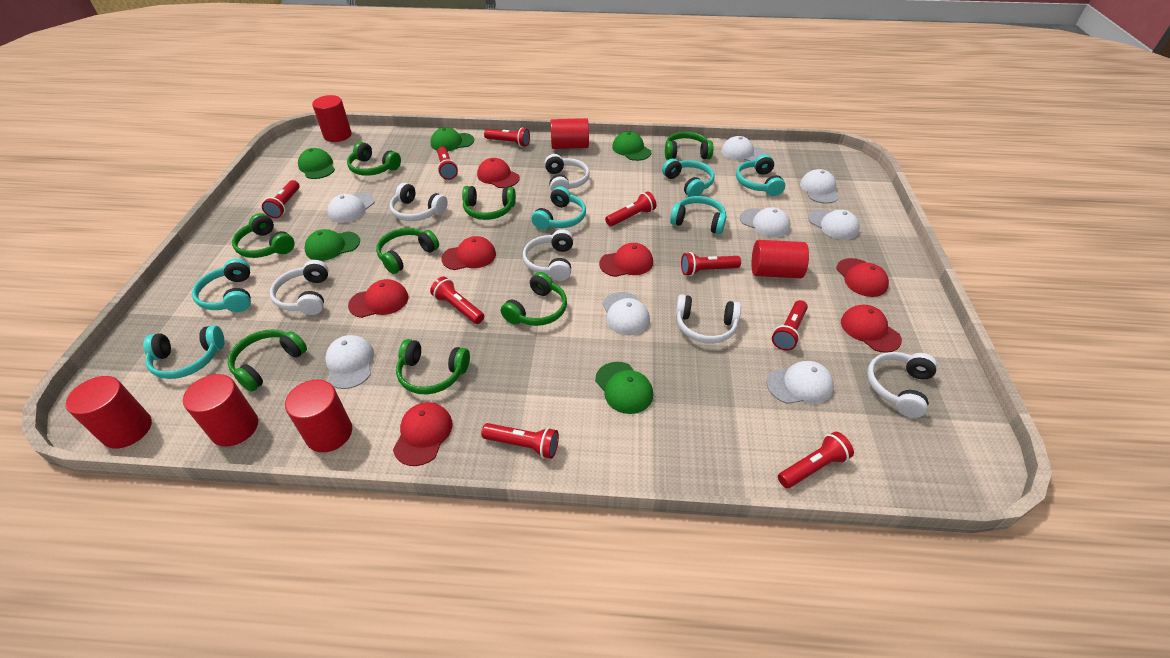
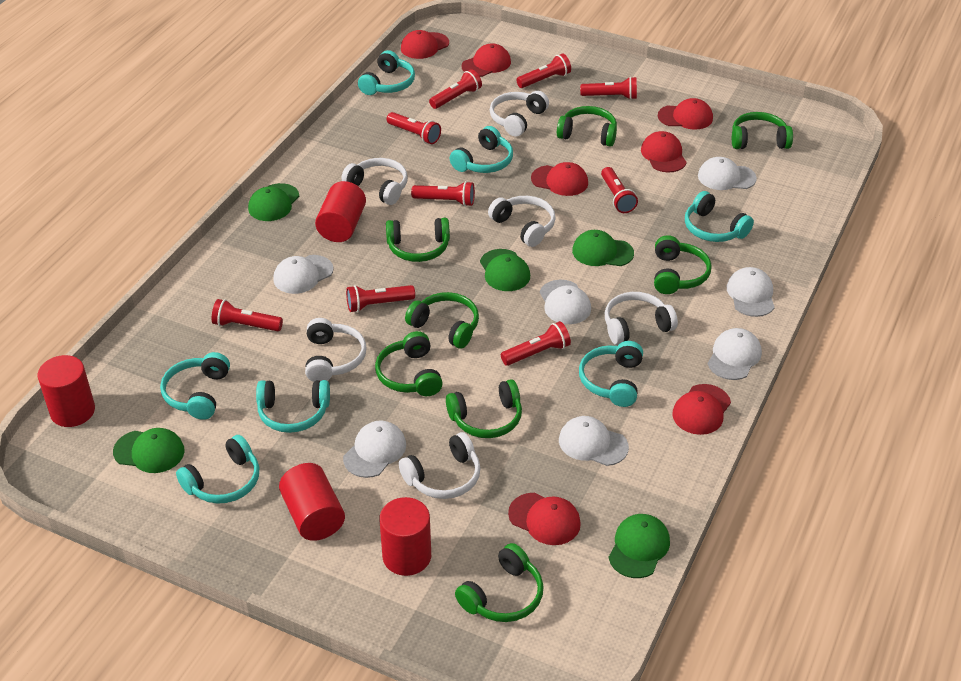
red cylinder: 6 -> 4
turquoise headphones: 6 -> 7
white cap: 8 -> 7

